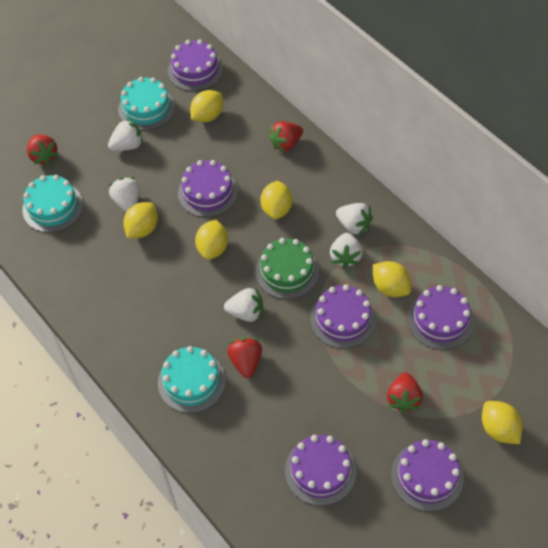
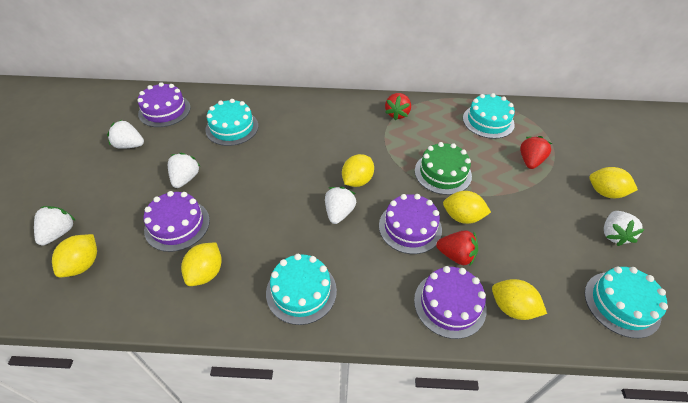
purple cake: 6 -> 4
red strawberry: 4 -> 3
turquoise cake: 3 -> 4

